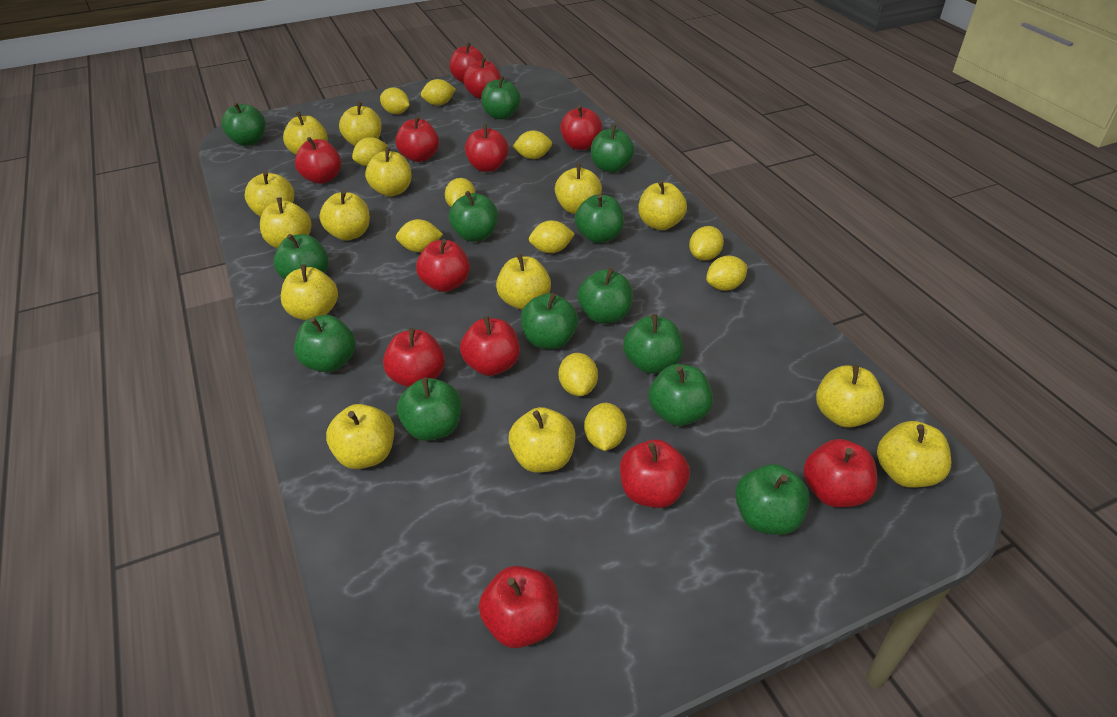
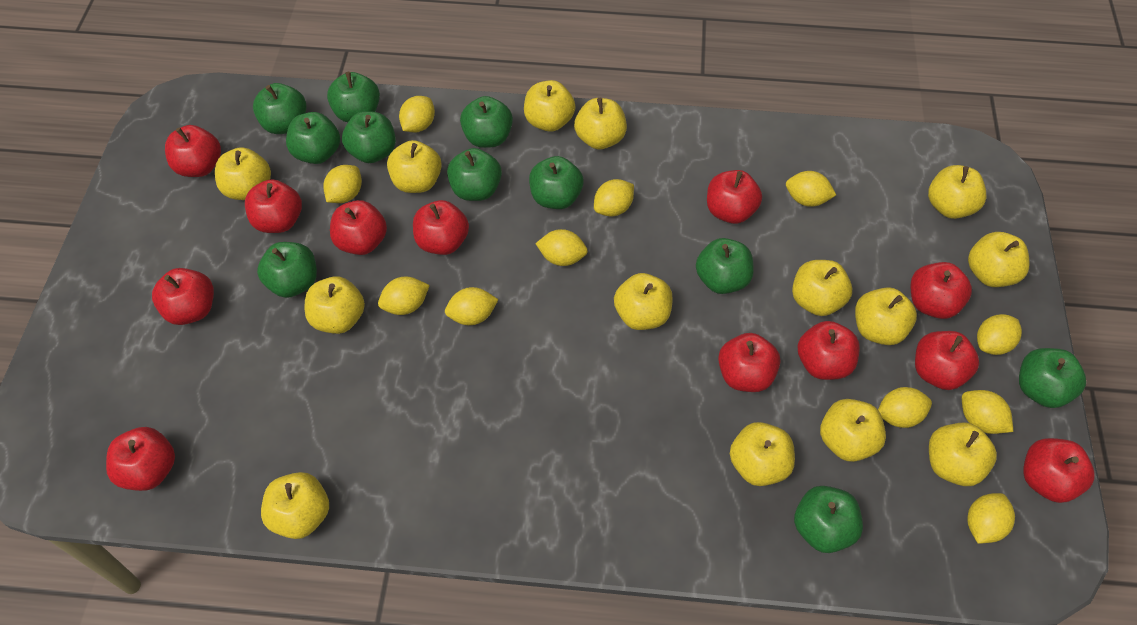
green apple: 13 -> 11

